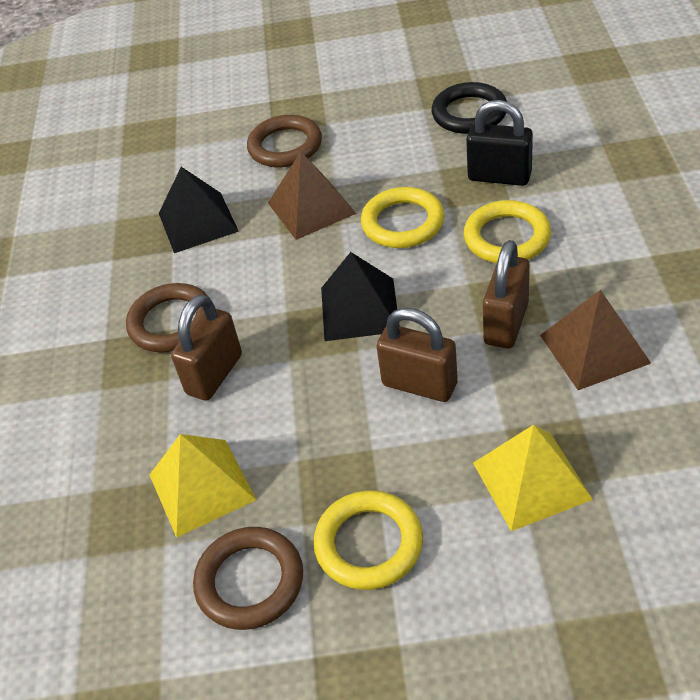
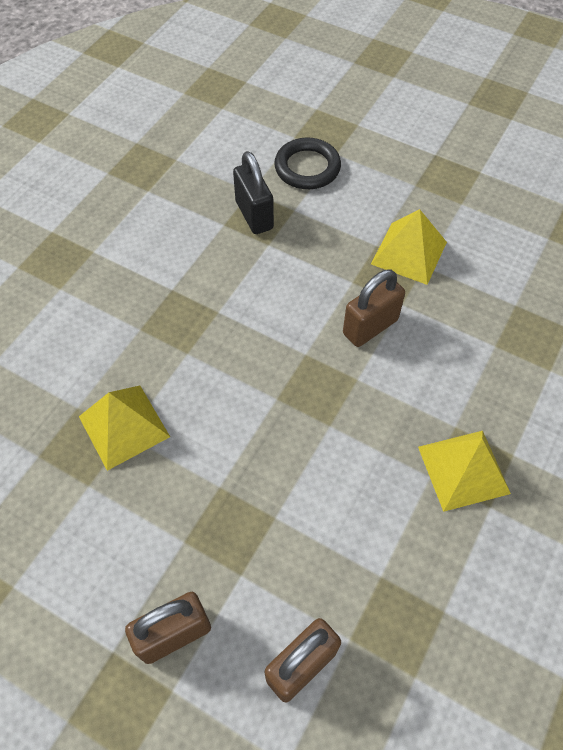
black pyramid: 2 -> 0
brown pyramid: 2 -> 0
brown ring: 3 -> 0
yellow pyramid: 2 -> 3
yellow ring: 3 -> 0

